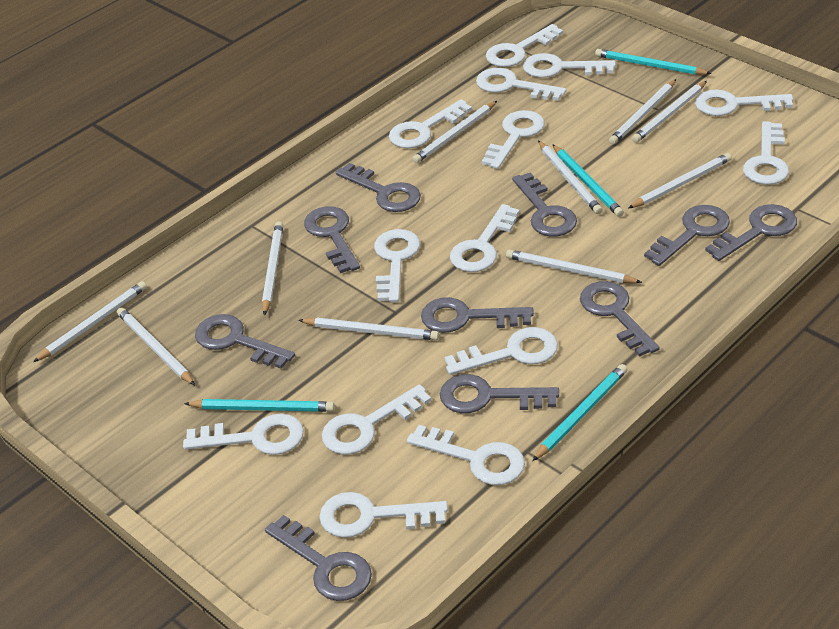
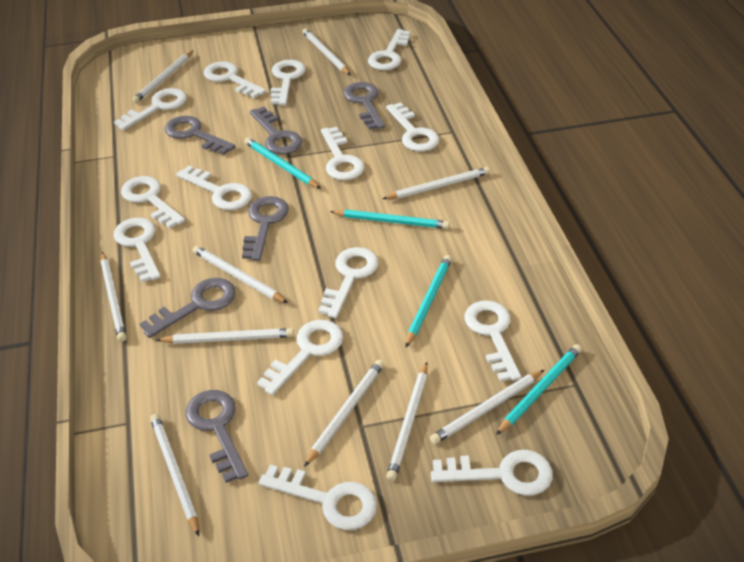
grey key: 10 -> 6

